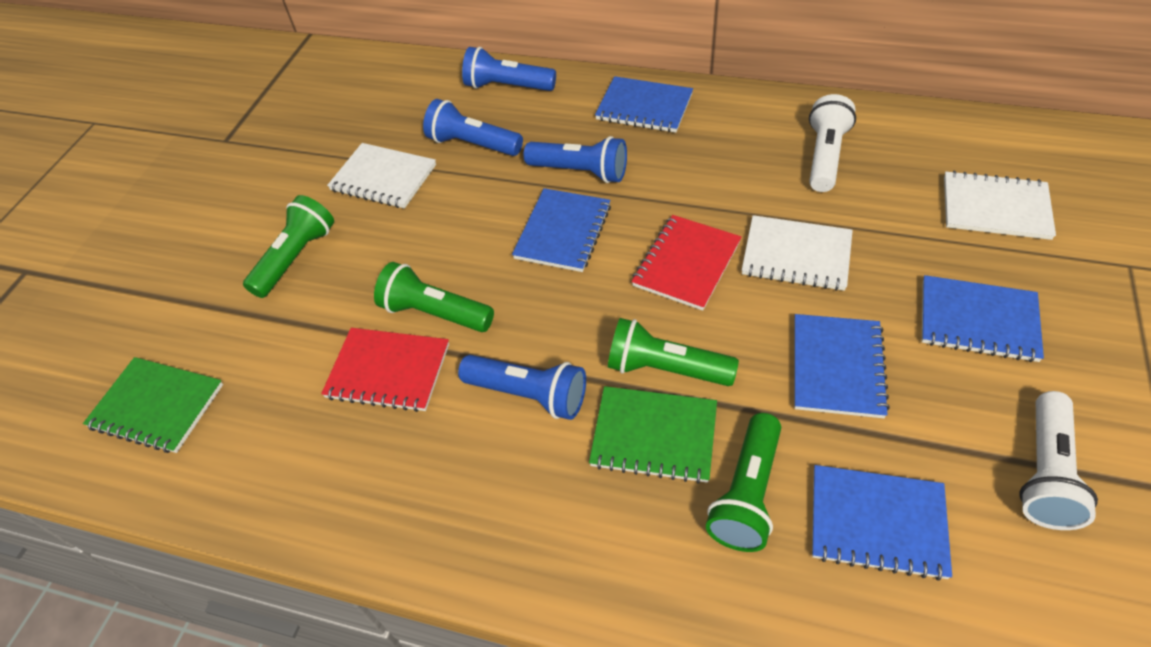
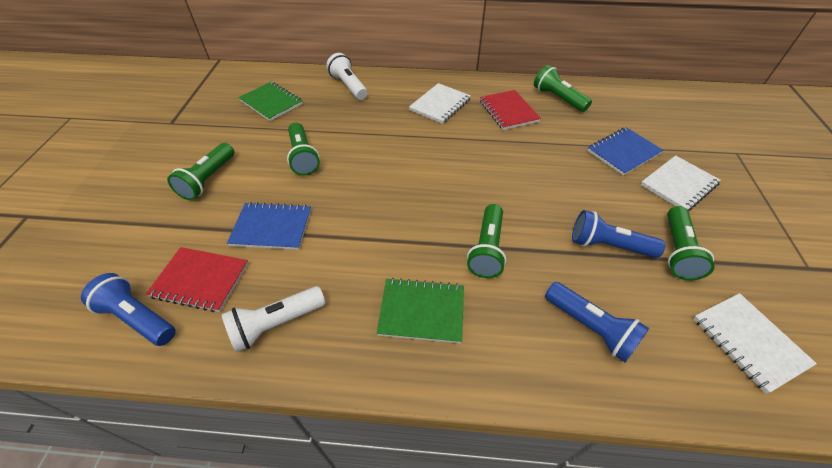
blue flashlight: 4 -> 3
blue notebook: 5 -> 2
green flashlight: 4 -> 5

